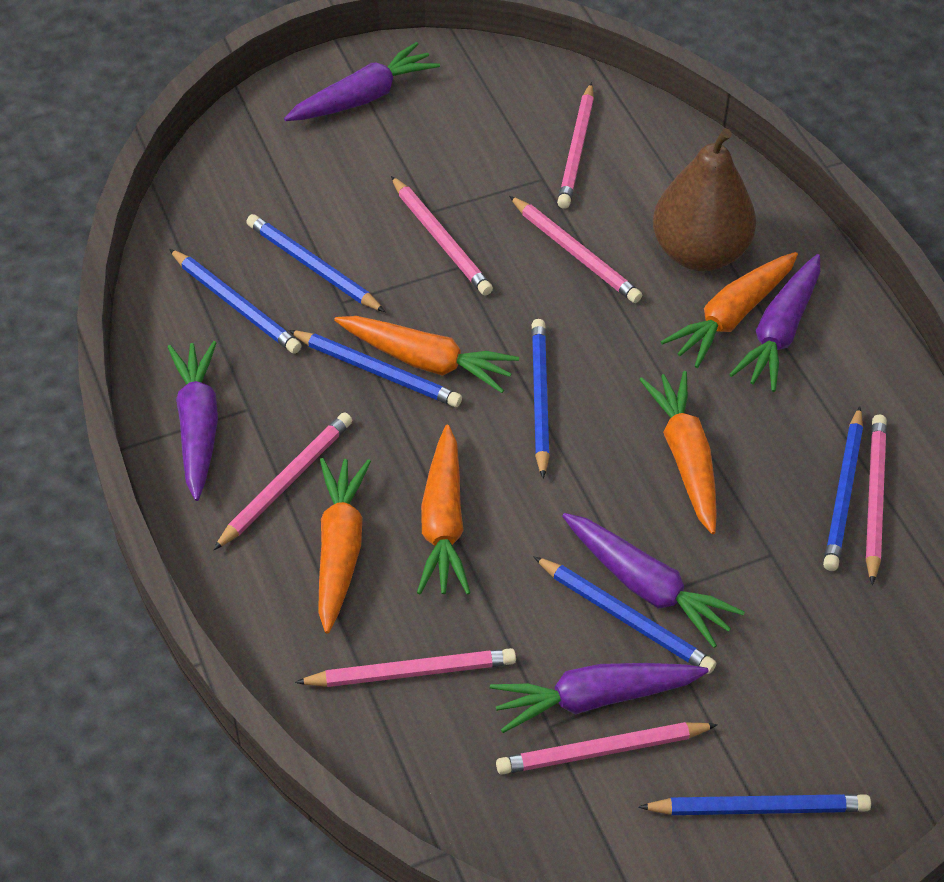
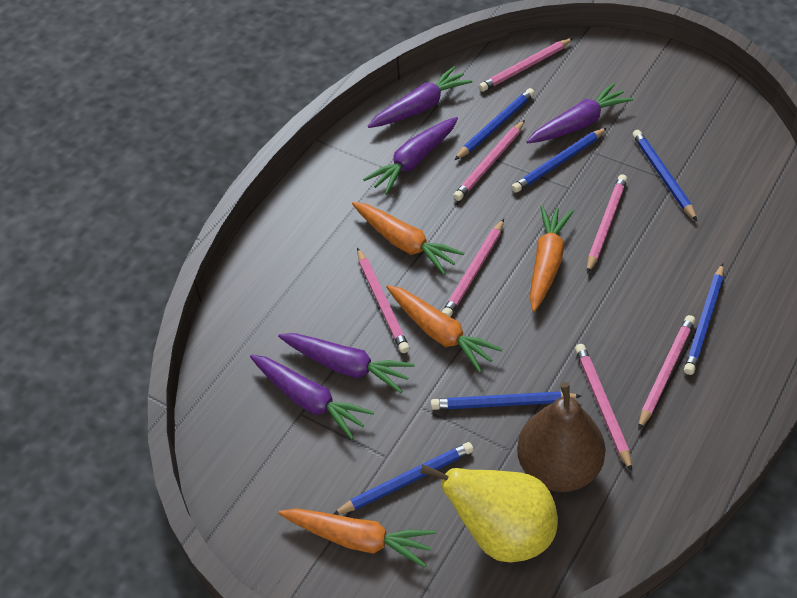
blue pencil: 7 -> 6
orange carrot: 5 -> 4
yellow pear: 0 -> 1

